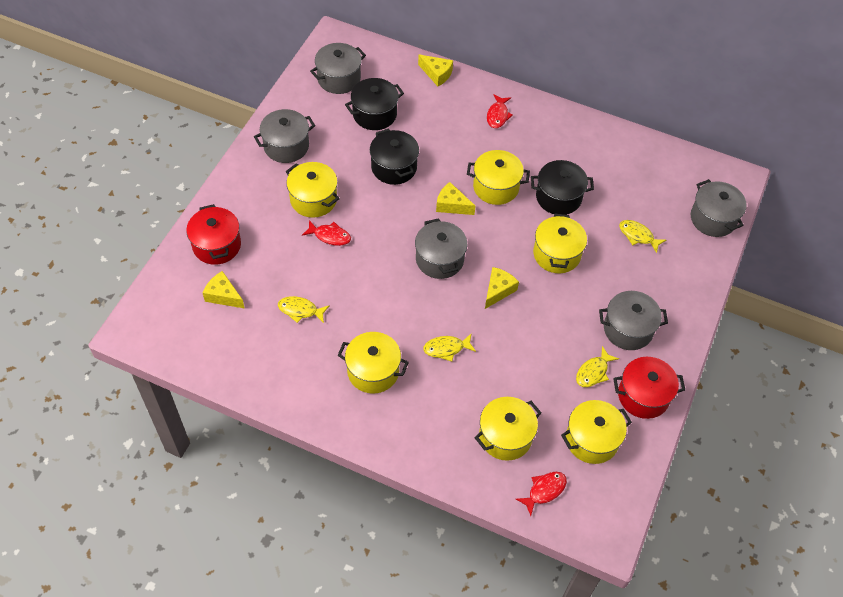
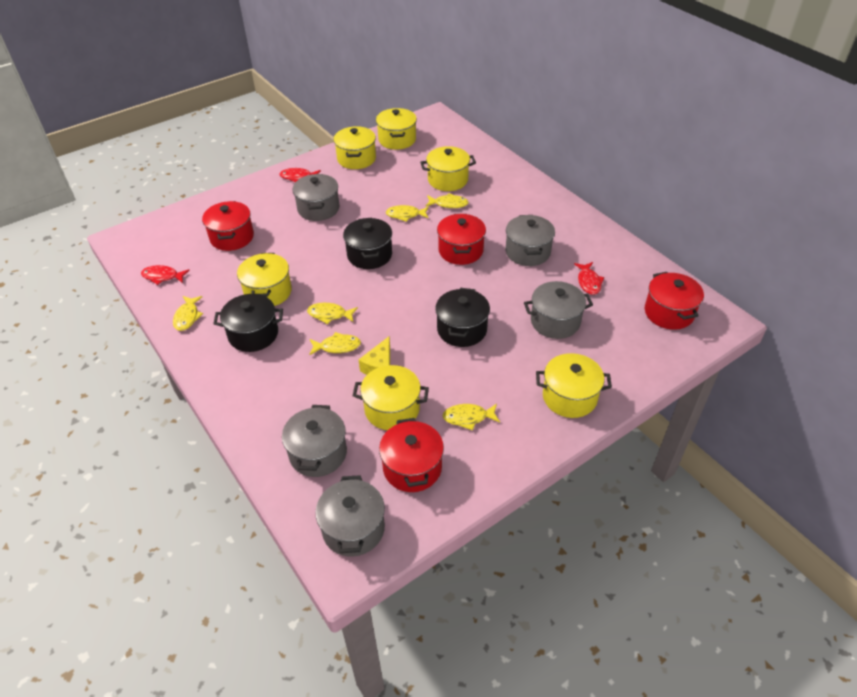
red pot: 2 -> 4
yellow cheese: 4 -> 1
yellow fish: 4 -> 6

